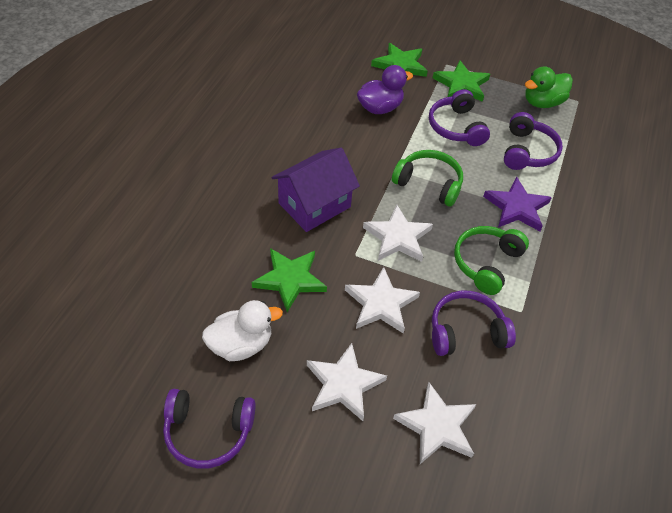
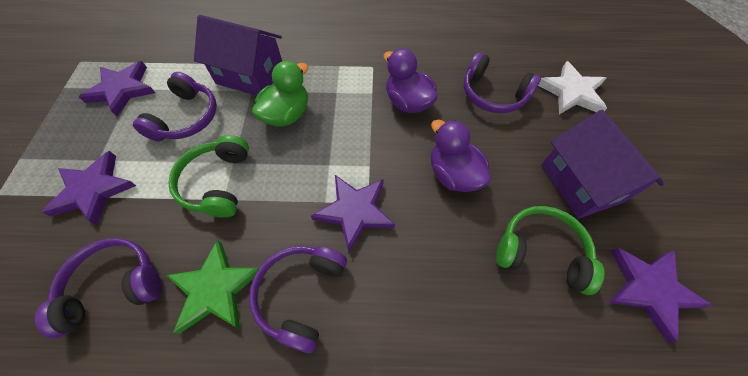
green star: 3 -> 1
purple duck: 1 -> 2
purple house: 1 -> 2
purple star: 1 -> 4
white duck: 1 -> 0
white star: 4 -> 1

